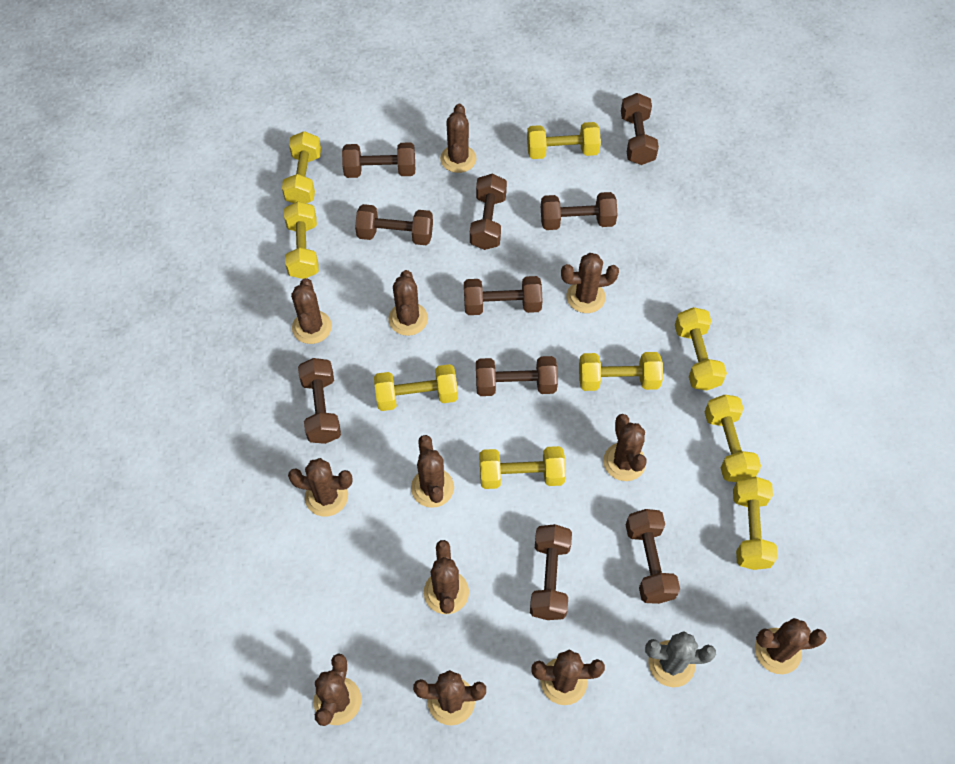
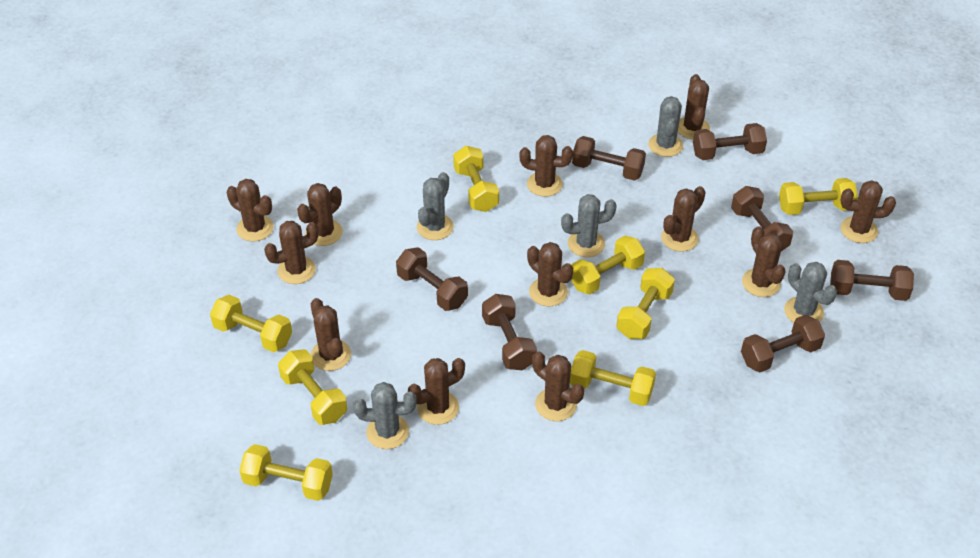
brown dumbbell: 10 -> 7
grey cactus: 1 -> 5
yellow dumbbell: 9 -> 8

